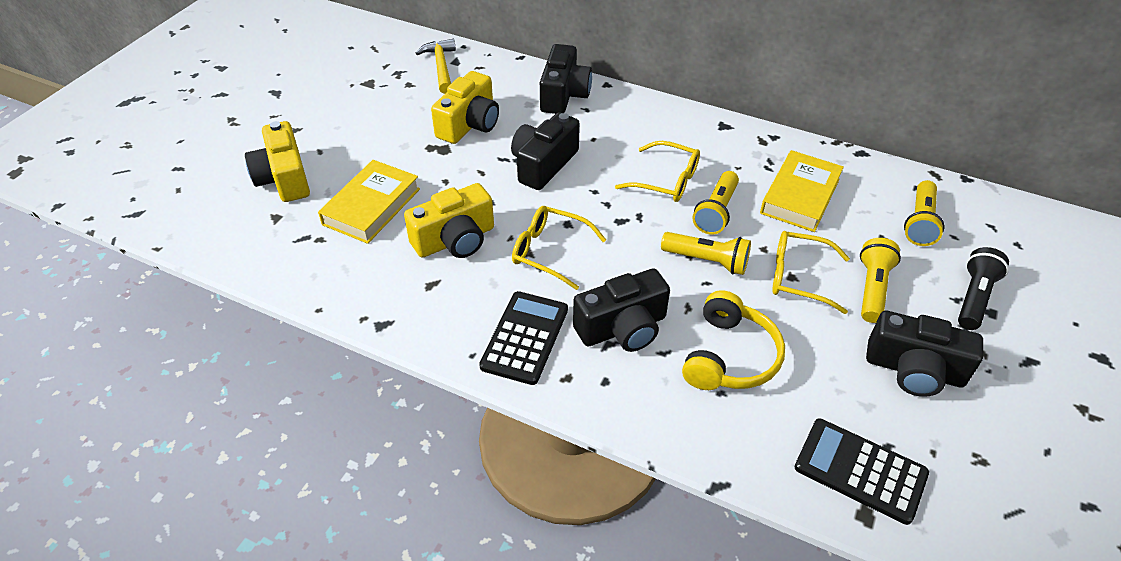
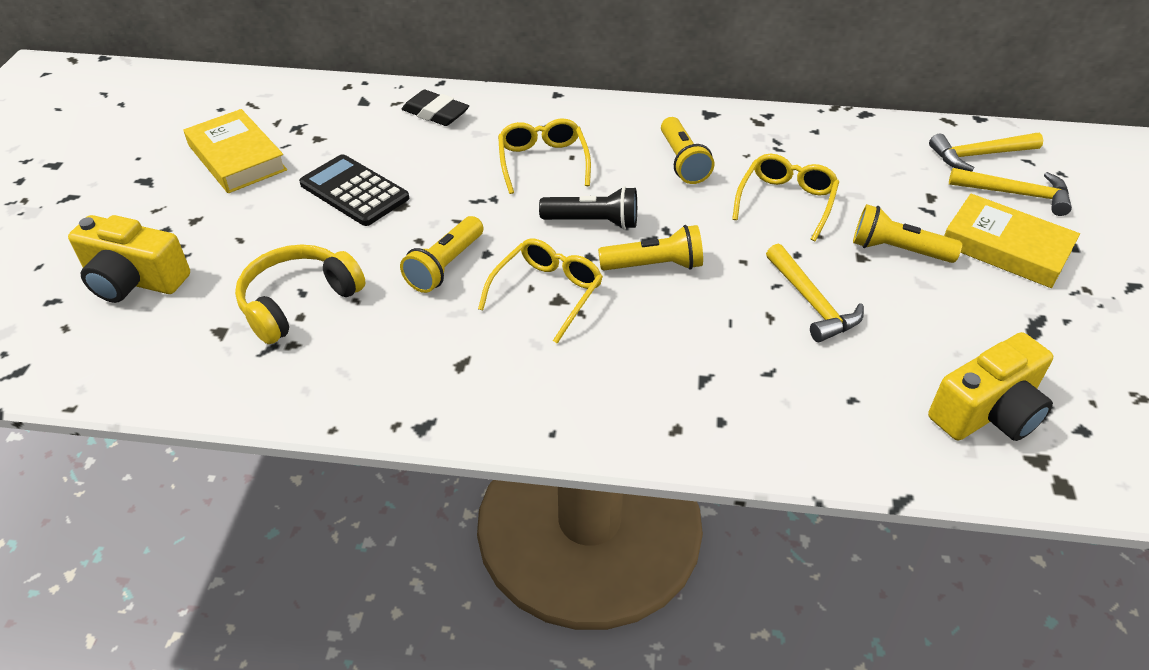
black calculator: 2 -> 1
black camera: 4 -> 0
black eraser: 0 -> 1
yellow camera: 3 -> 2
yellow hammer: 1 -> 3

